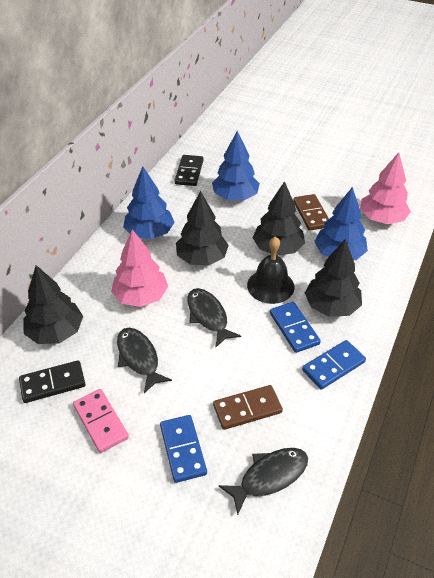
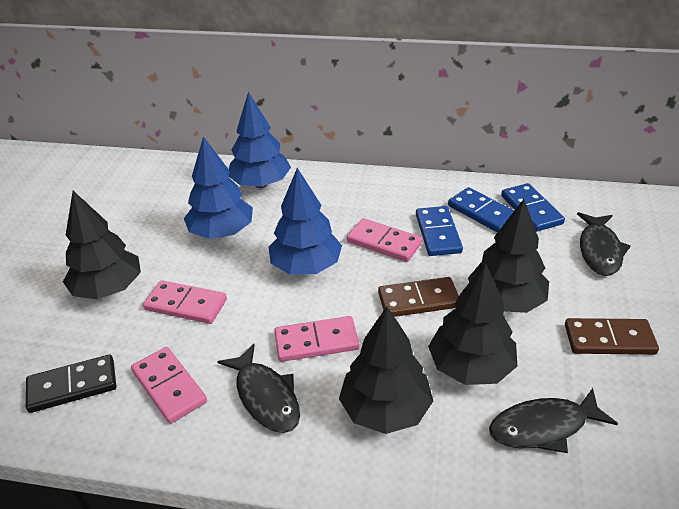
black bell: 1 -> 0
black domino: 2 -> 1
pink domino: 1 -> 4
pink tree: 2 -> 0

